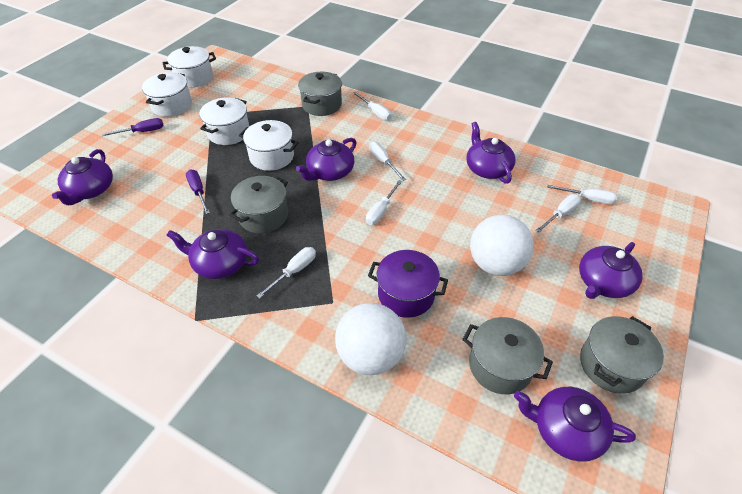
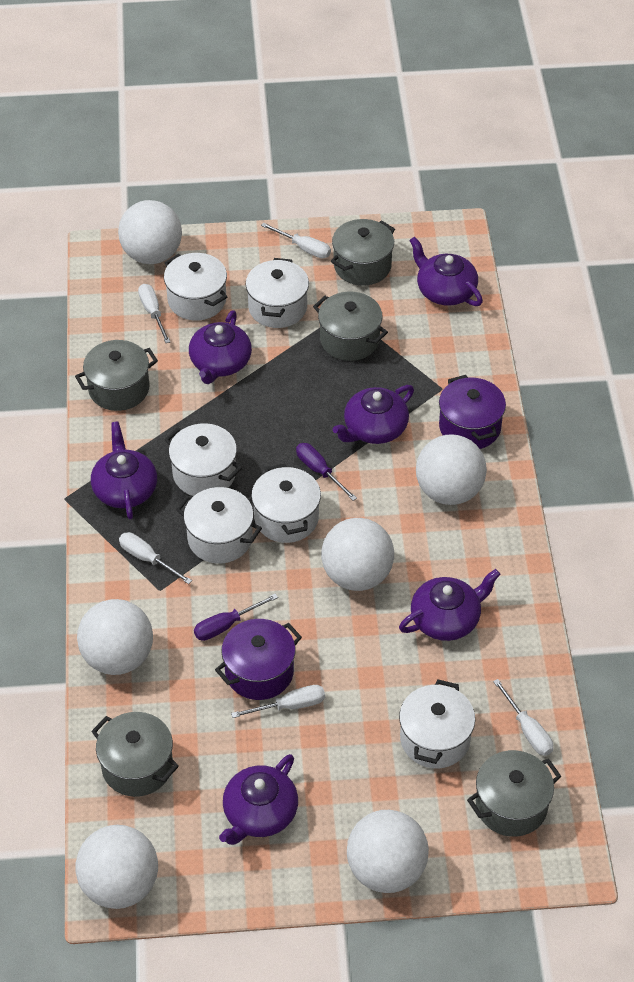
grey pot: 4 -> 5
purple pot: 1 -> 2
white ball: 2 -> 6
white pot: 4 -> 6
white screwdriver: 6 -> 5

